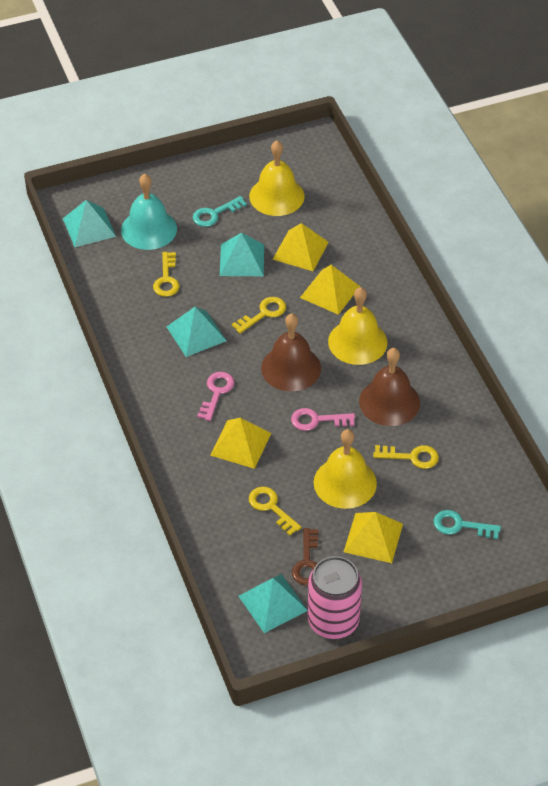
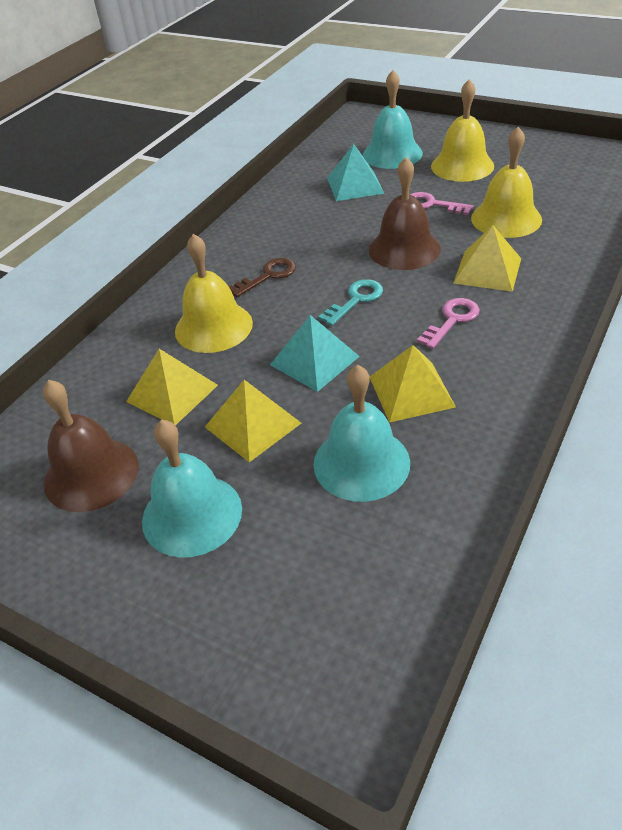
pink can: 1 -> 0
turquoise bell: 1 -> 3
turquoise key: 2 -> 1
turquoise pyramid: 4 -> 2
yellow key: 4 -> 0

